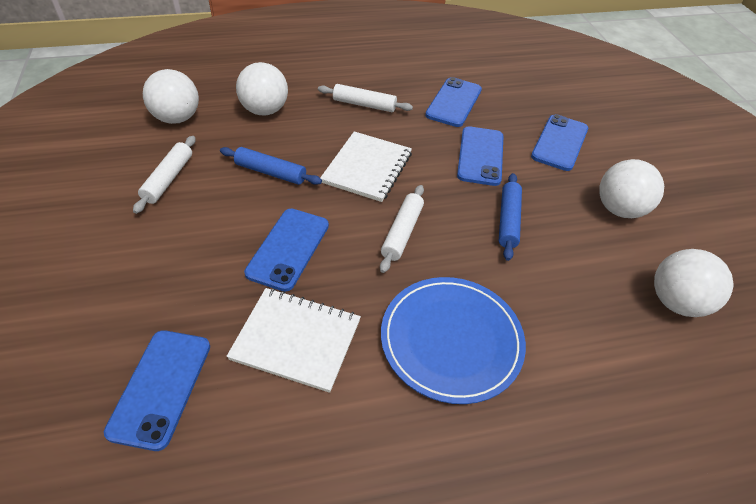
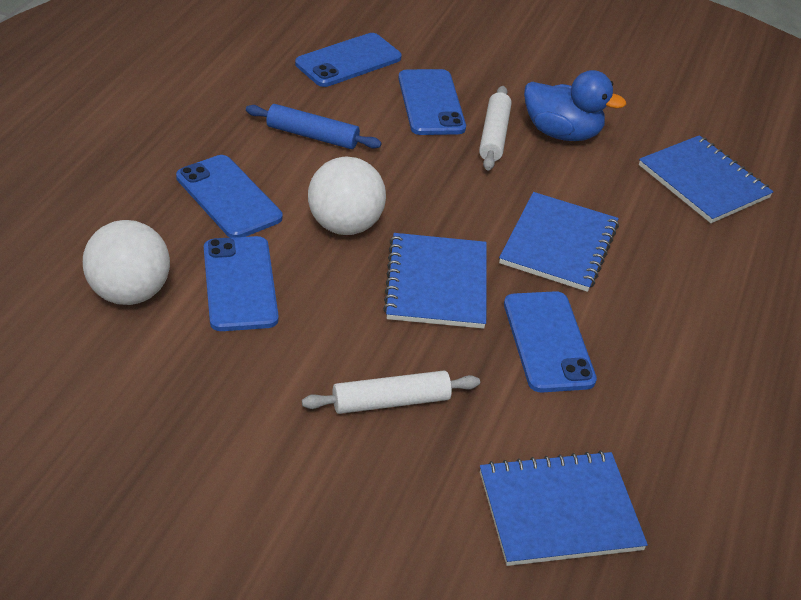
blue duck: 0 -> 1
blue notebook: 0 -> 4
blue plate: 1 -> 0
blue rolling pin: 2 -> 1
white ball: 4 -> 2
white notebook: 2 -> 0
white rolling pin: 3 -> 2

